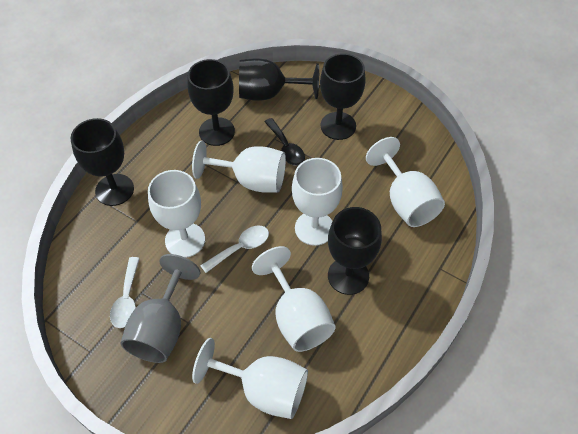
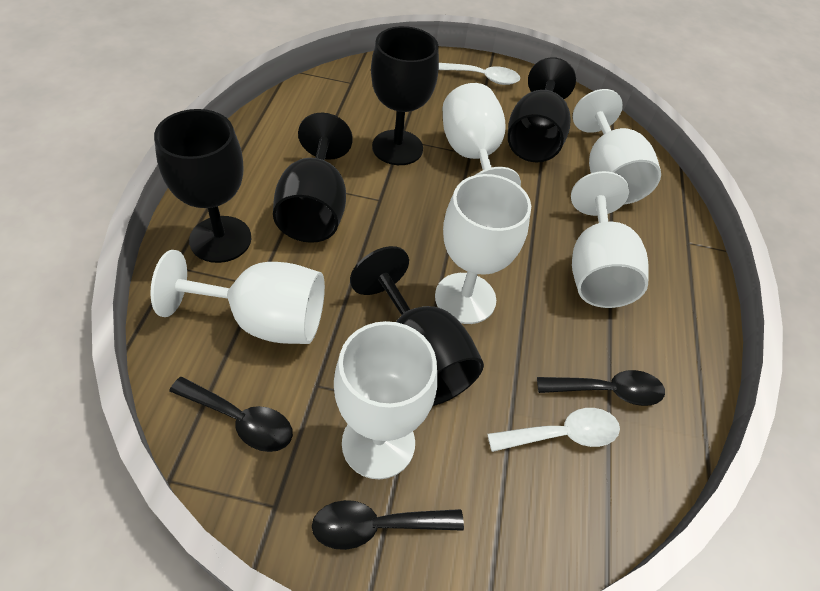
black spoon: 1 -> 3
grey goblet: 1 -> 0

